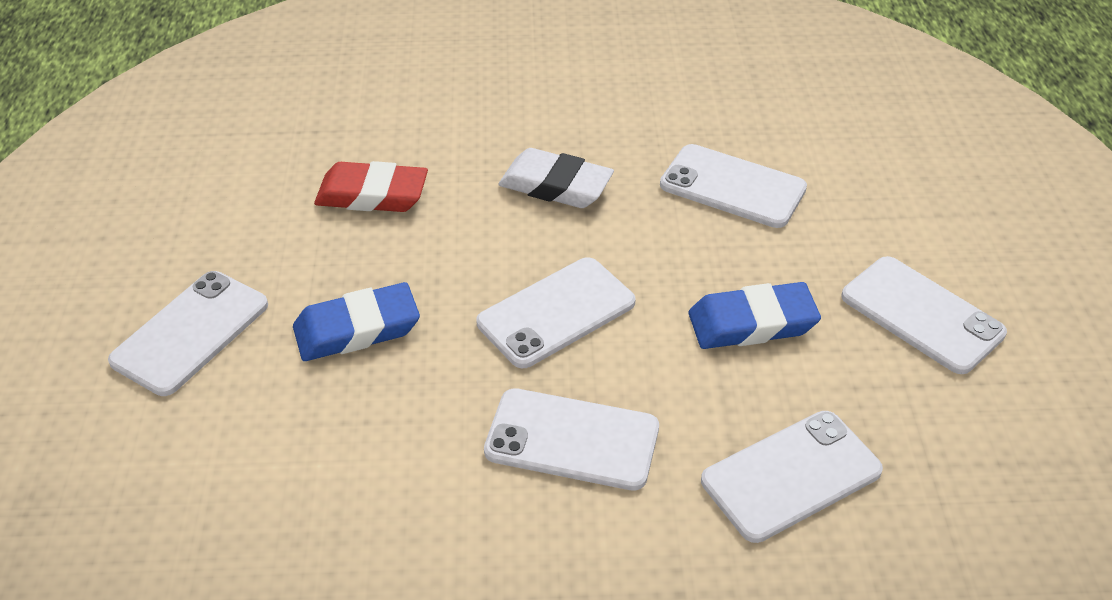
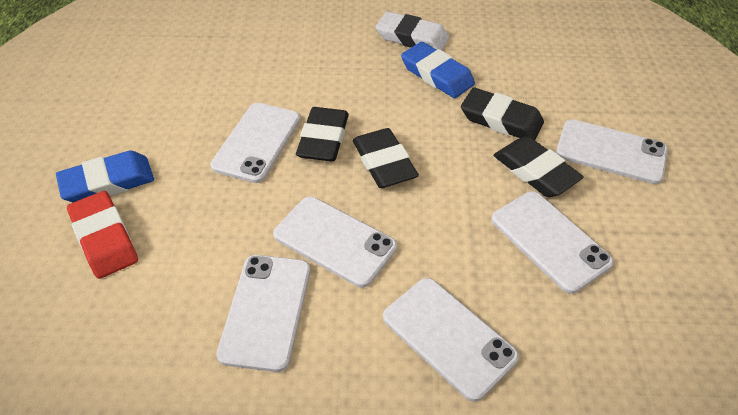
black eraser: 0 -> 4

